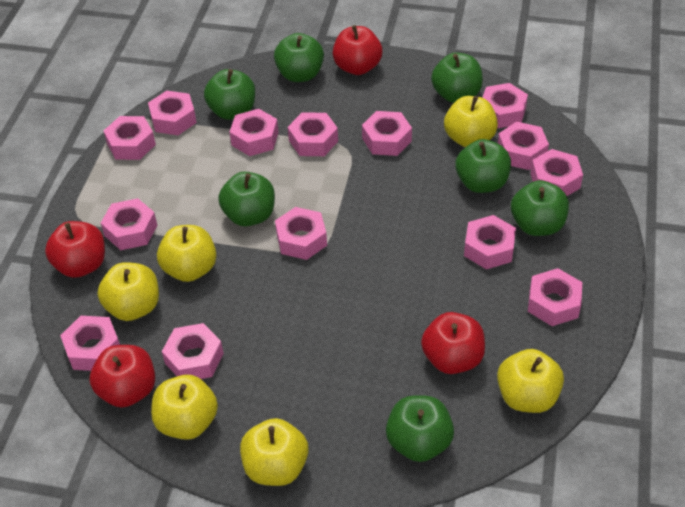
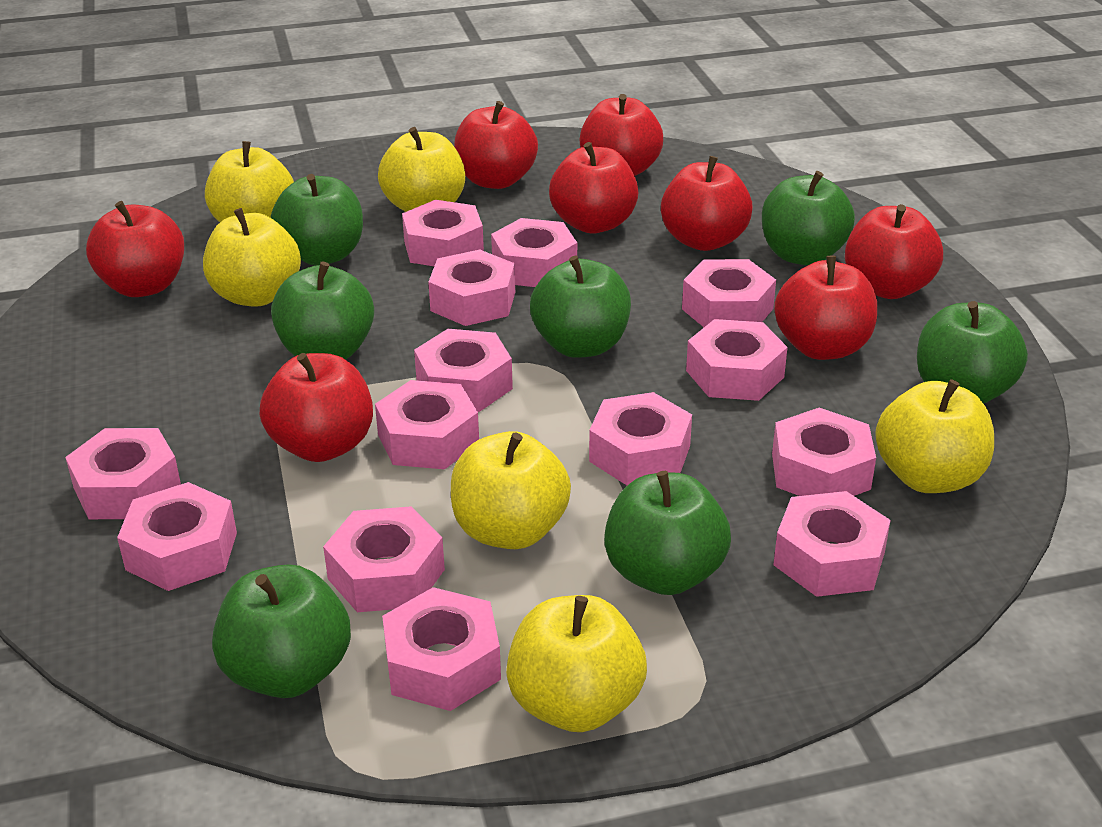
red apple: 4 -> 8

